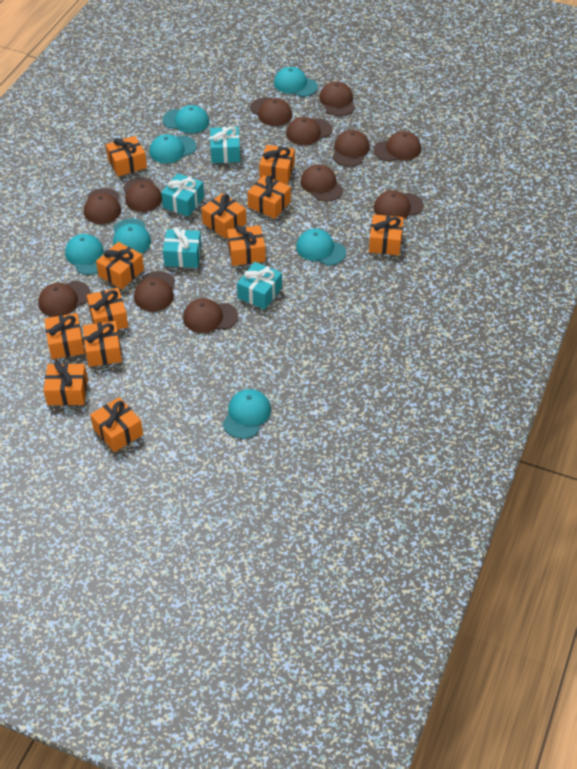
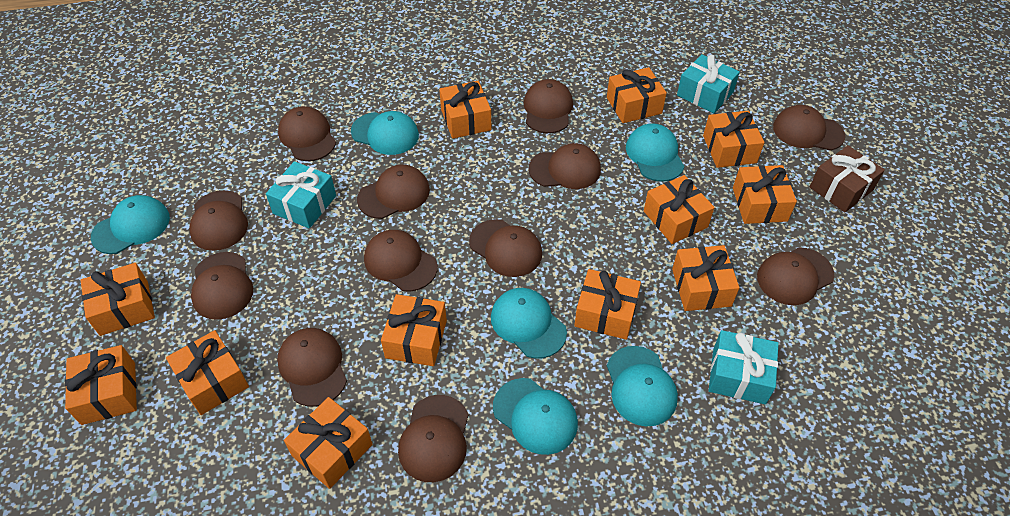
brown gift: 0 -> 1
turquoise cap: 7 -> 6
turquoise gift: 4 -> 3

